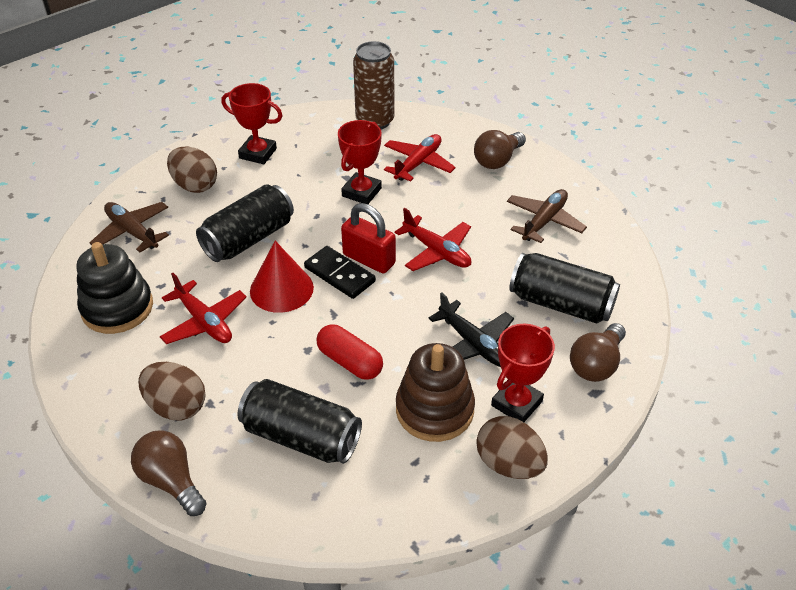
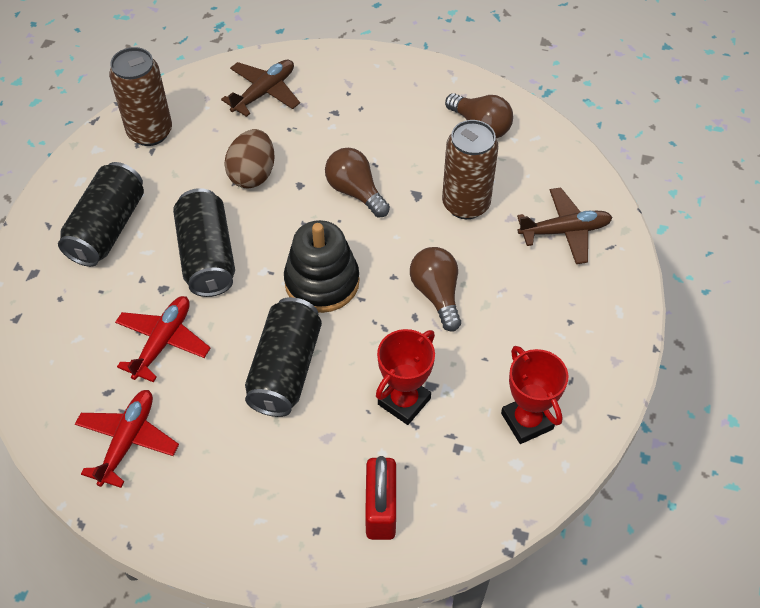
black domino: 1 -> 0
black plane: 1 -> 0
brown can: 1 -> 2
brown egg: 3 -> 1
brown stacking toy: 1 -> 0
red capsule: 1 -> 0
red cone: 1 -> 0
red plane: 3 -> 2
red trophy: 3 -> 2

